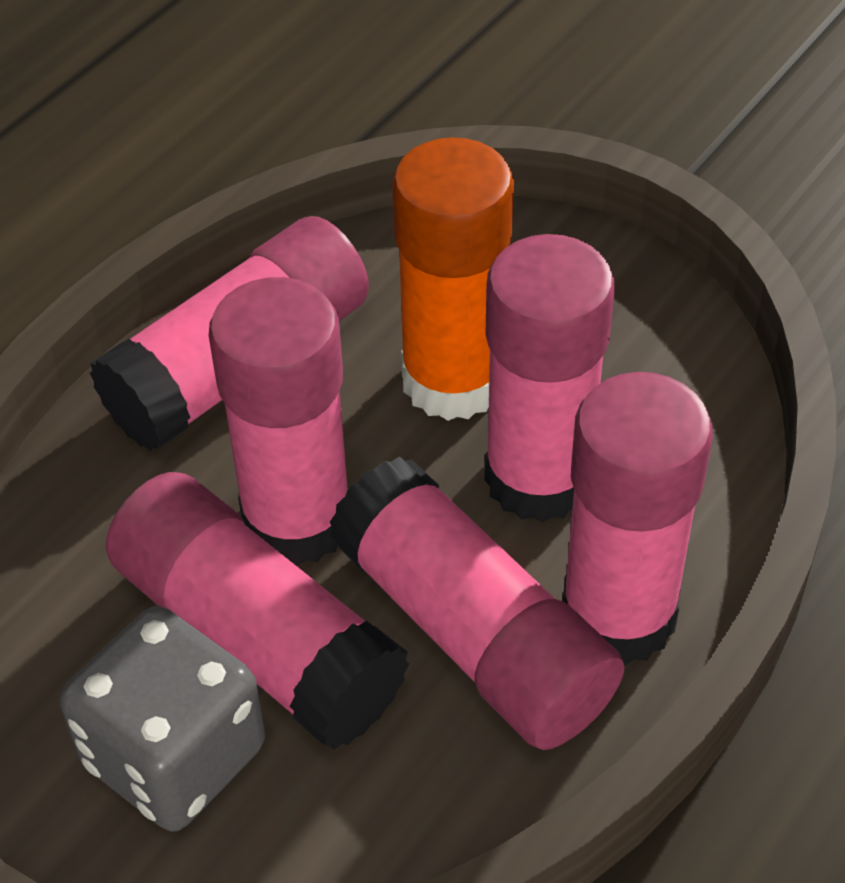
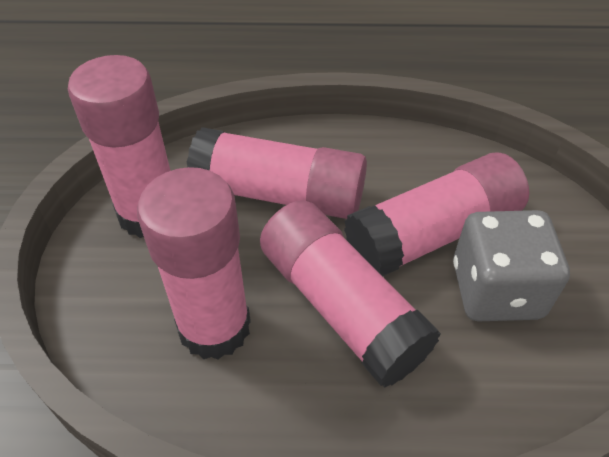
orange glue stick: 1 -> 0
pink glue stick: 6 -> 5

